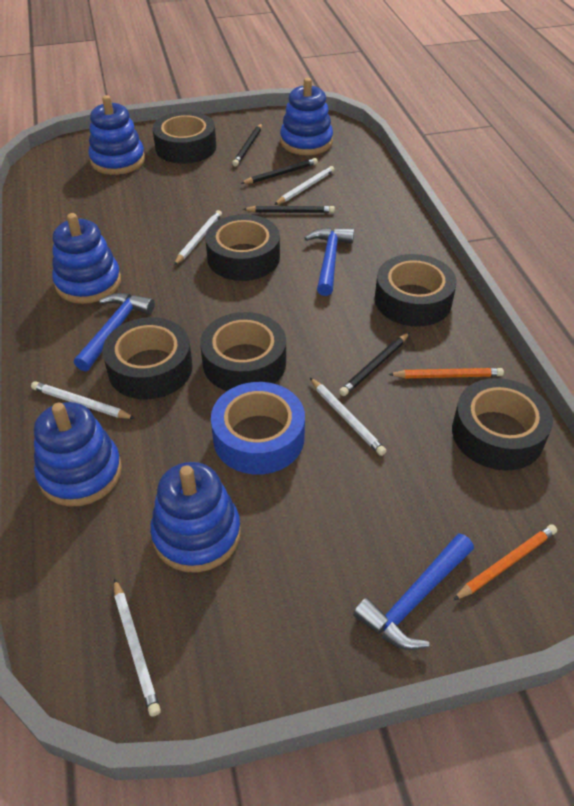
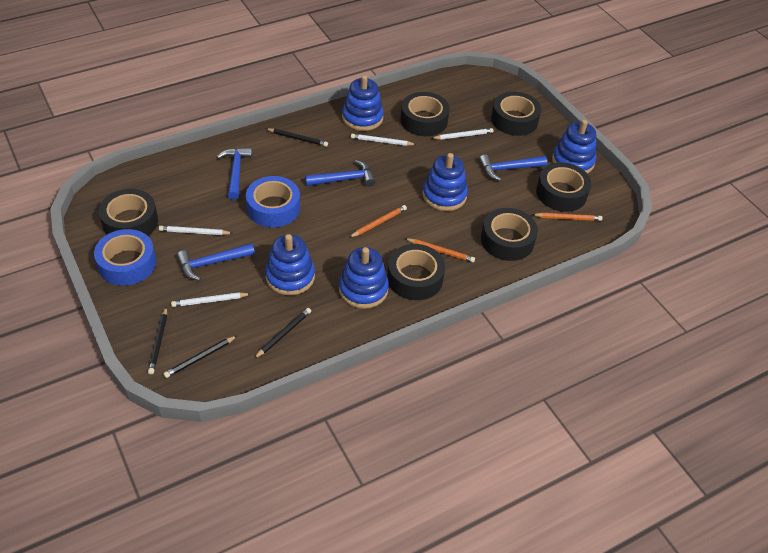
blue hammer: 3 -> 4
blue tape: 1 -> 2
orange pencil: 2 -> 3
white pencil: 5 -> 4

